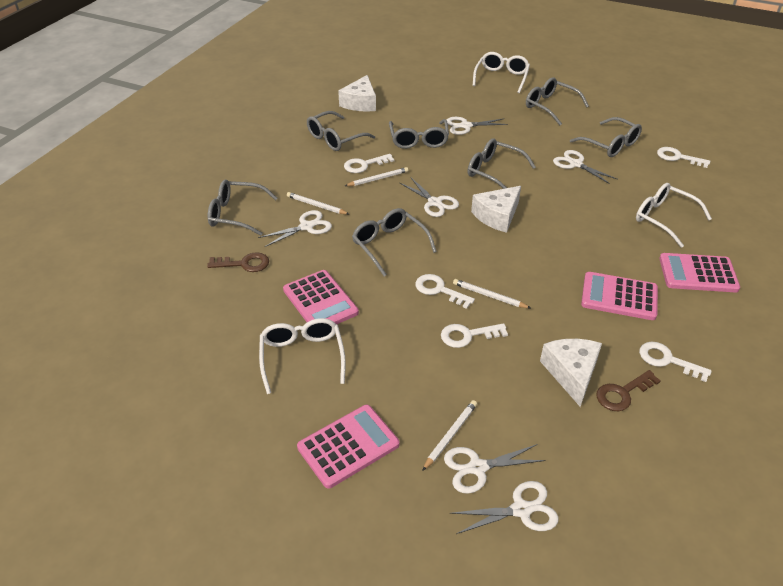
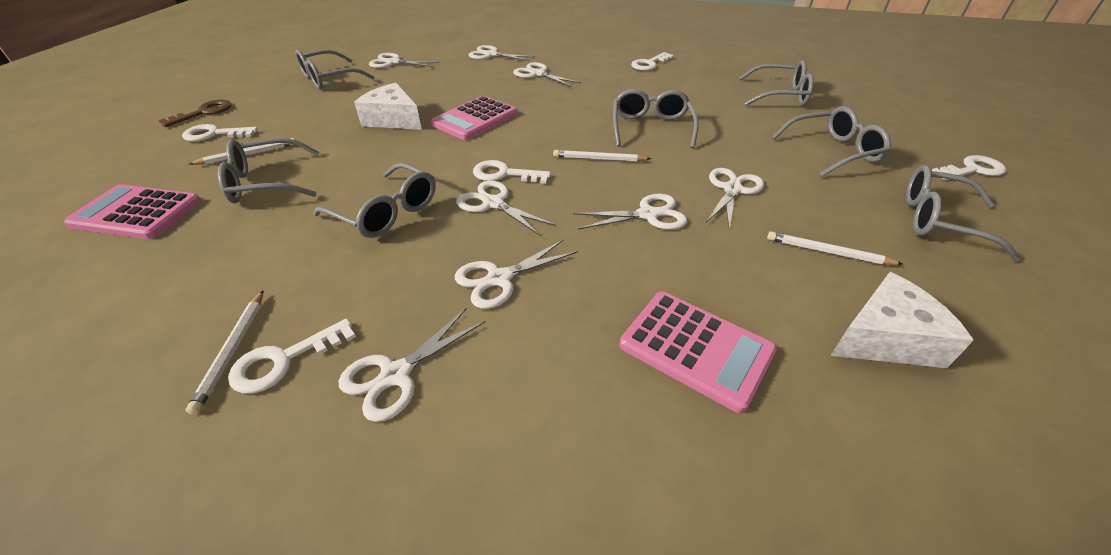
brown key: 2 -> 1
pink calculator: 4 -> 3
white cheese: 3 -> 2
white glasses: 3 -> 0
white scissors: 6 -> 8

